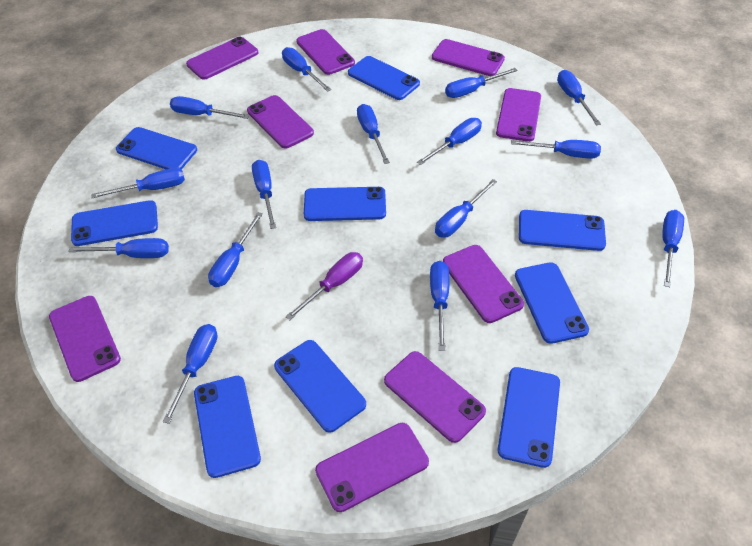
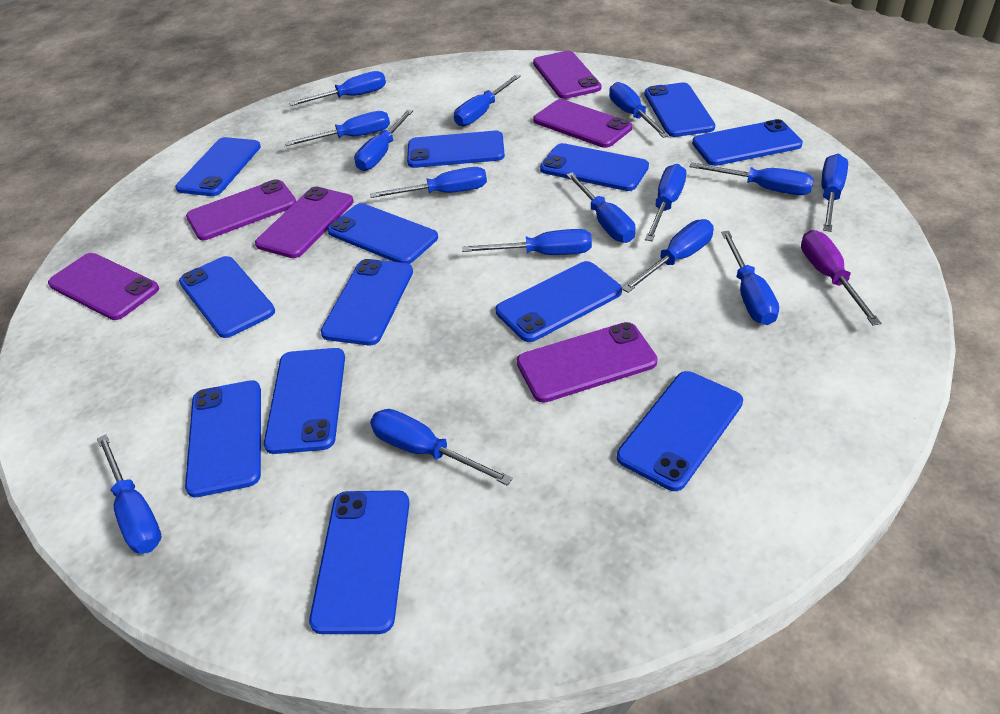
blue phone: 9 -> 13
purple phone: 9 -> 6

